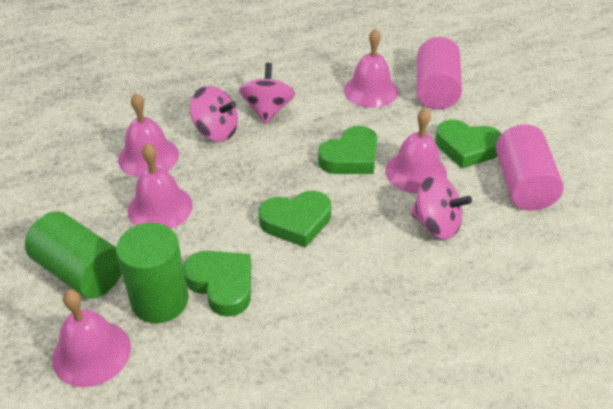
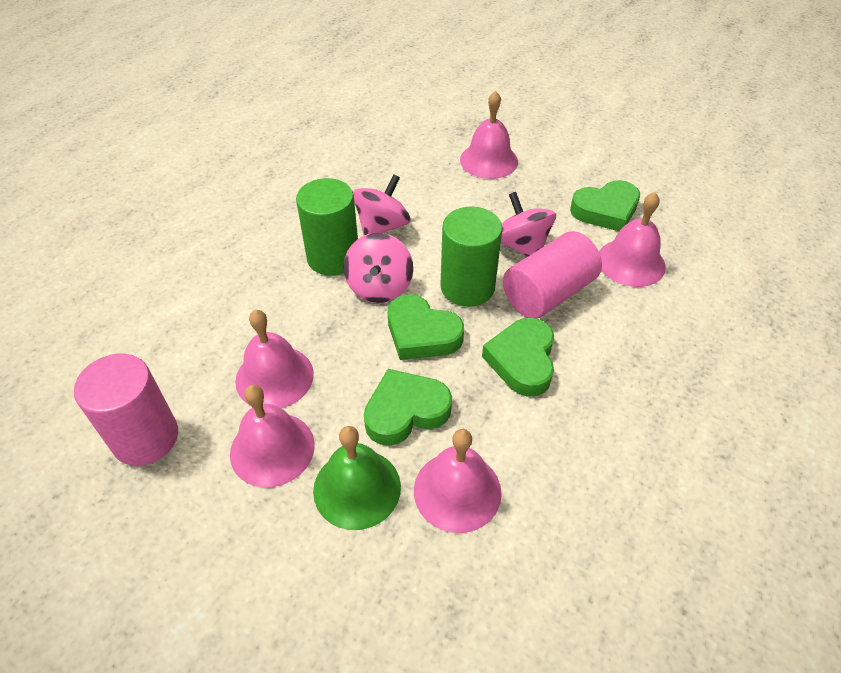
green bell: 0 -> 1

